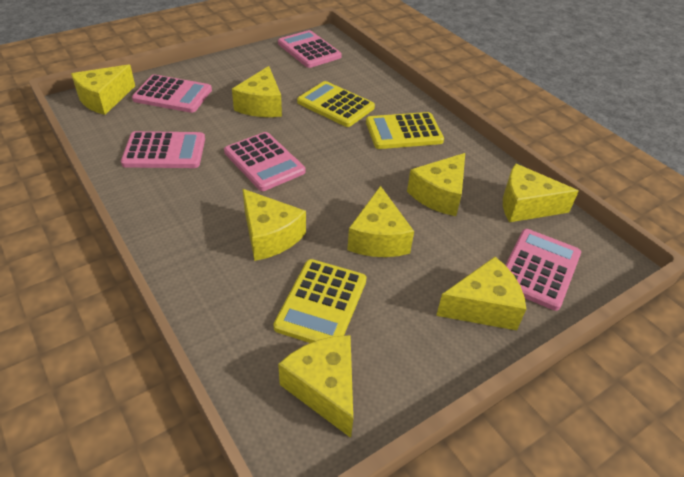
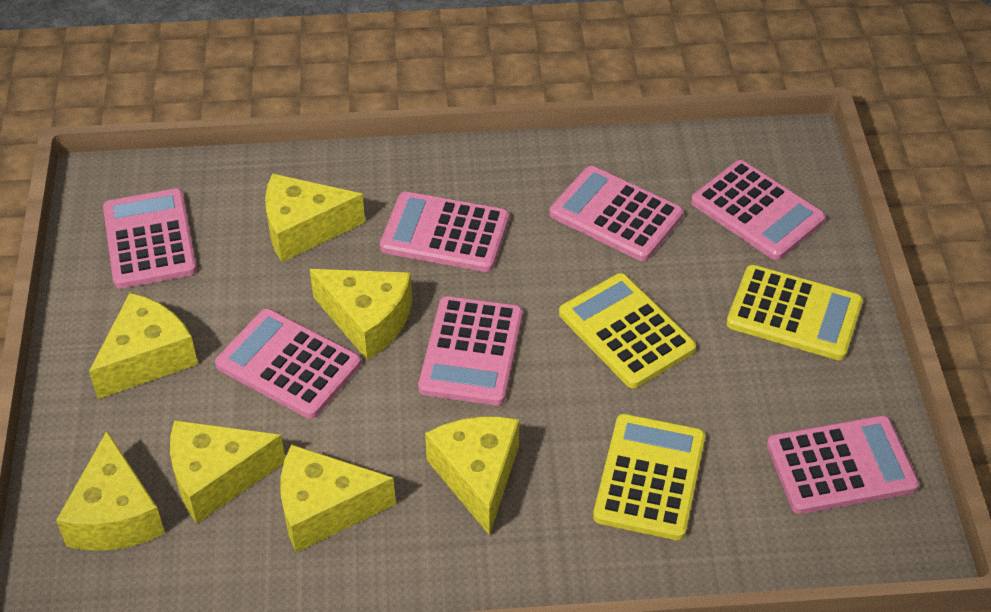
pink calculator: 5 -> 7
yellow cheese: 8 -> 7

